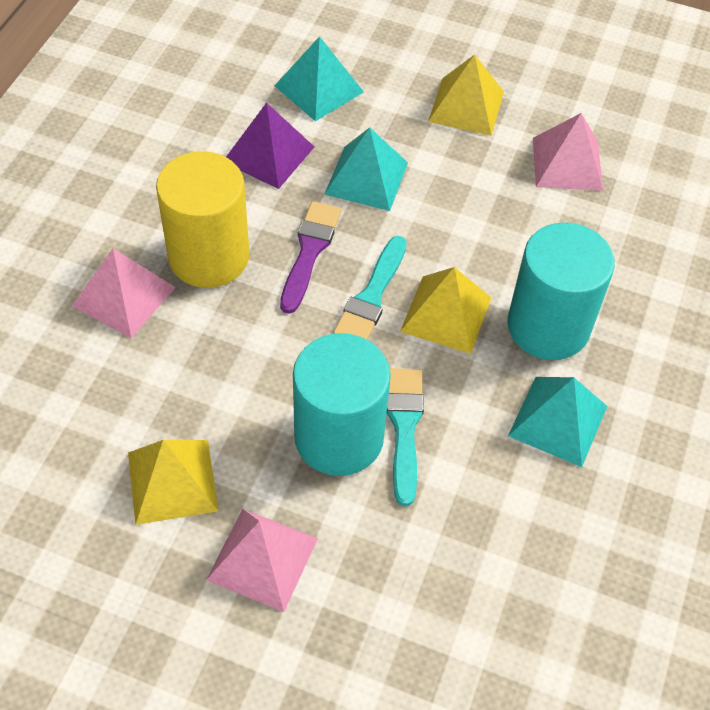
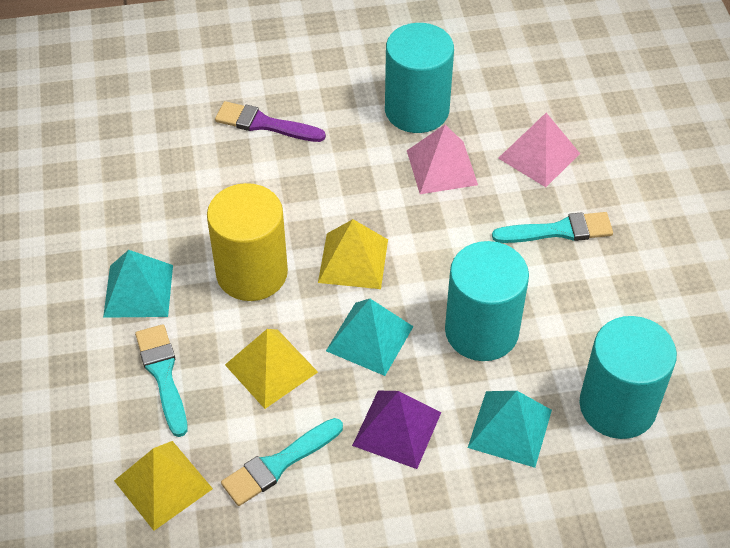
pink pyramid: 3 -> 2
turquoise brush: 2 -> 3
turquoise cylinder: 2 -> 3

